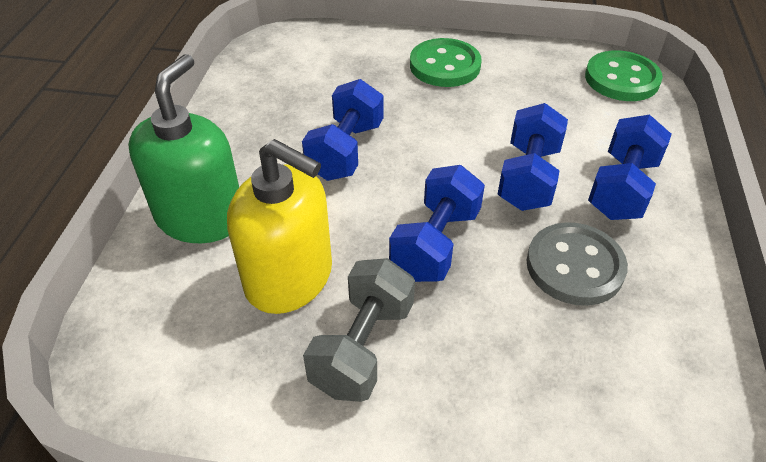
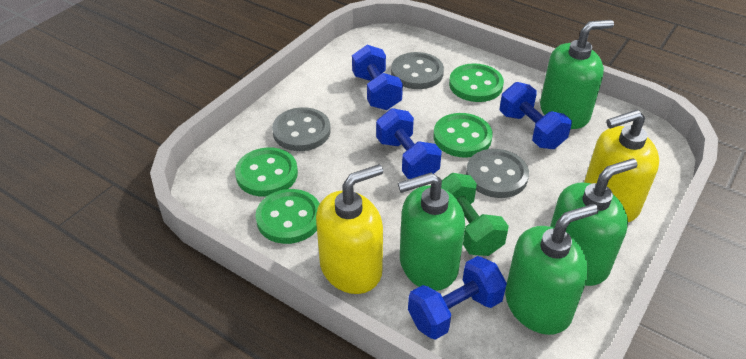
green button: 2 -> 4
green dumbbell: 0 -> 1
green soap dispenser: 1 -> 4
grey button: 1 -> 3
grey dumbbell: 1 -> 0
yellow soap dispenser: 1 -> 2

